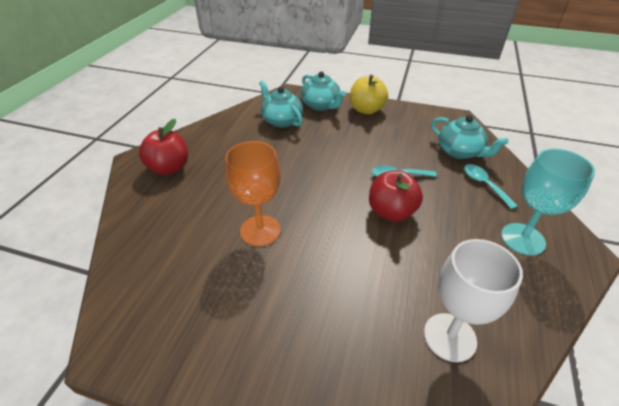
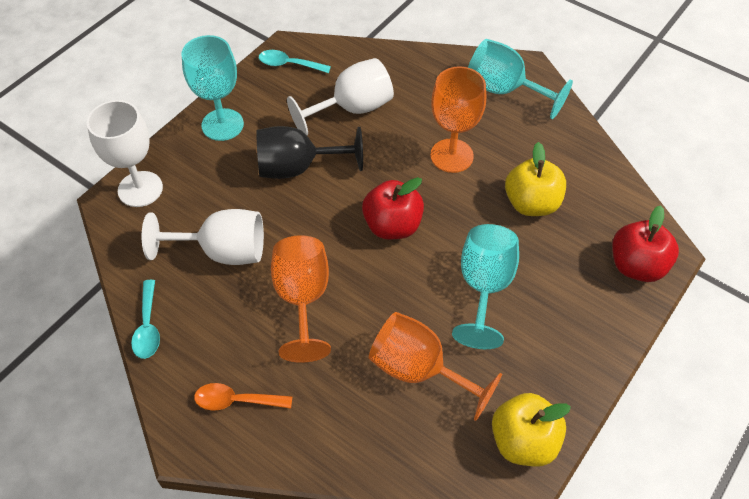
black goblet: 0 -> 1
orange goblet: 1 -> 3
orange spoon: 0 -> 1
turquoise goblet: 1 -> 3
turquoise teapot: 3 -> 0
white goblet: 1 -> 3
yellow apple: 1 -> 2

